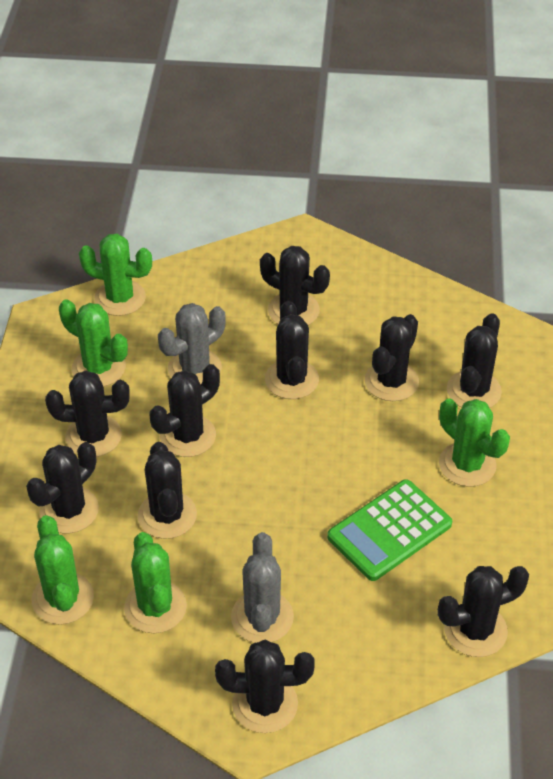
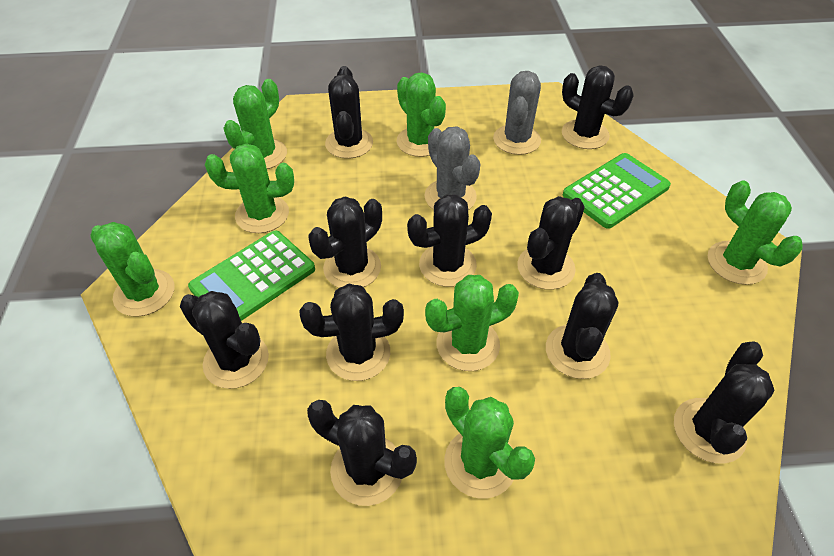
green cactus: 5 -> 7
green calculator: 1 -> 2

